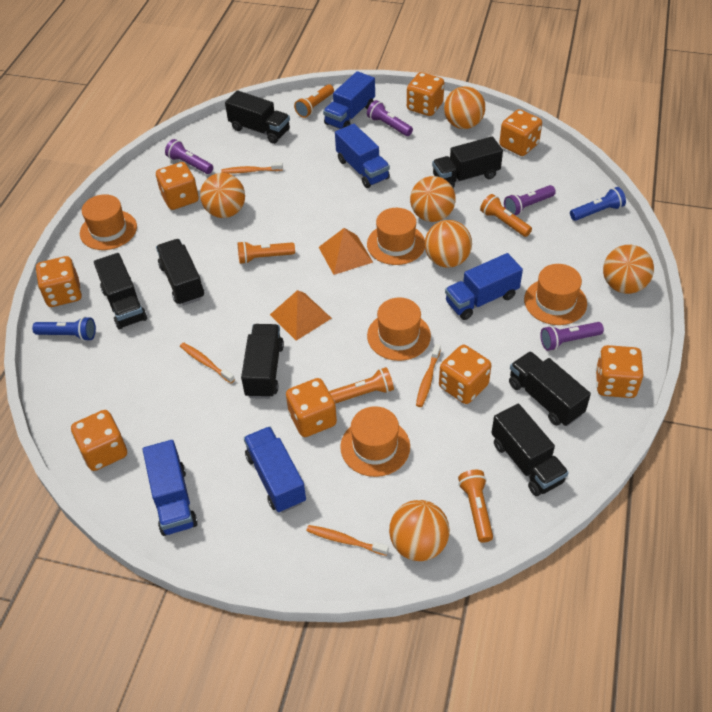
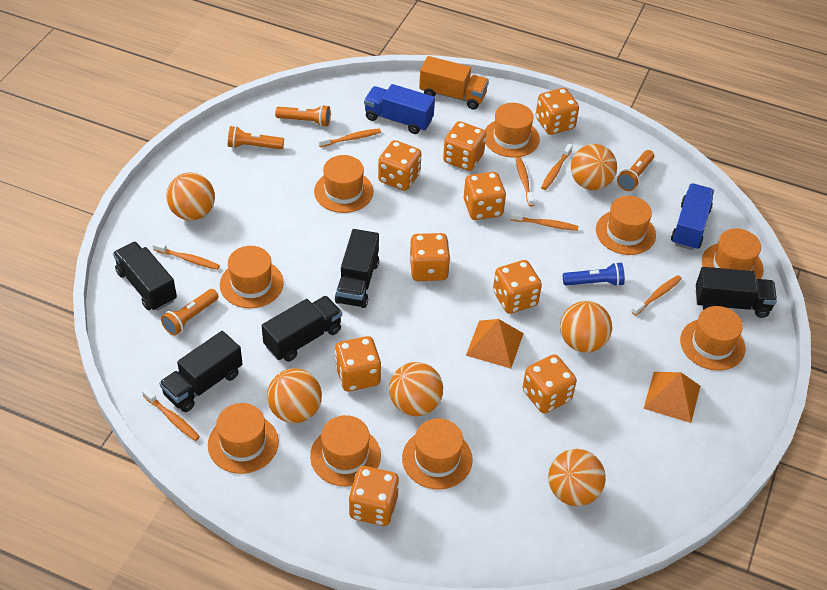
black truck: 7 -> 5
blue flashlight: 2 -> 1
blue truck: 5 -> 2
orange dice: 8 -> 9
orange flashlight: 5 -> 4
orange hat: 5 -> 9
orange toothbrush: 4 -> 7
orange truck: 0 -> 1
purple flashlight: 4 -> 0

